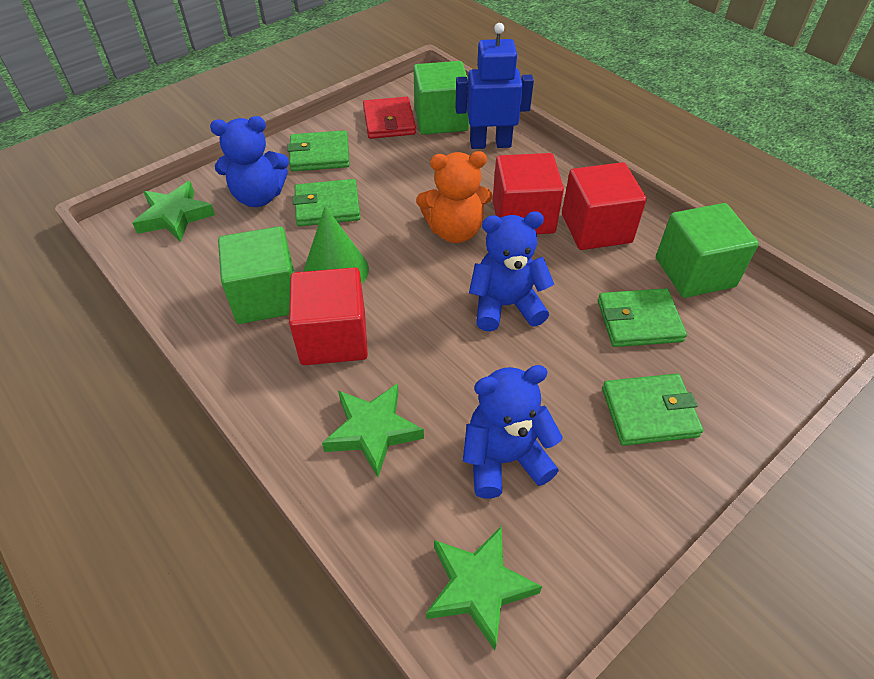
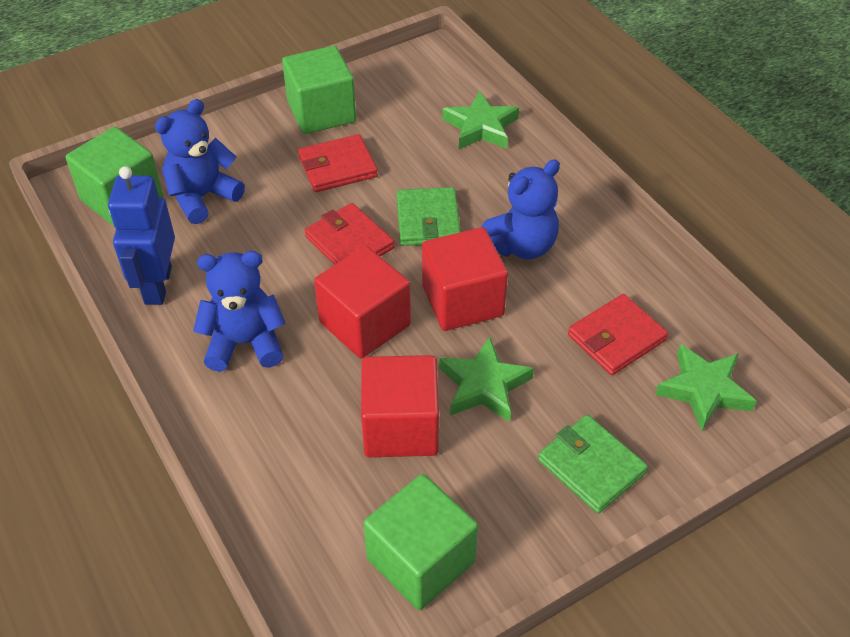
green cone: 1 -> 0
green wallet: 4 -> 2
orange teddy bear: 1 -> 0
red wallet: 1 -> 3

